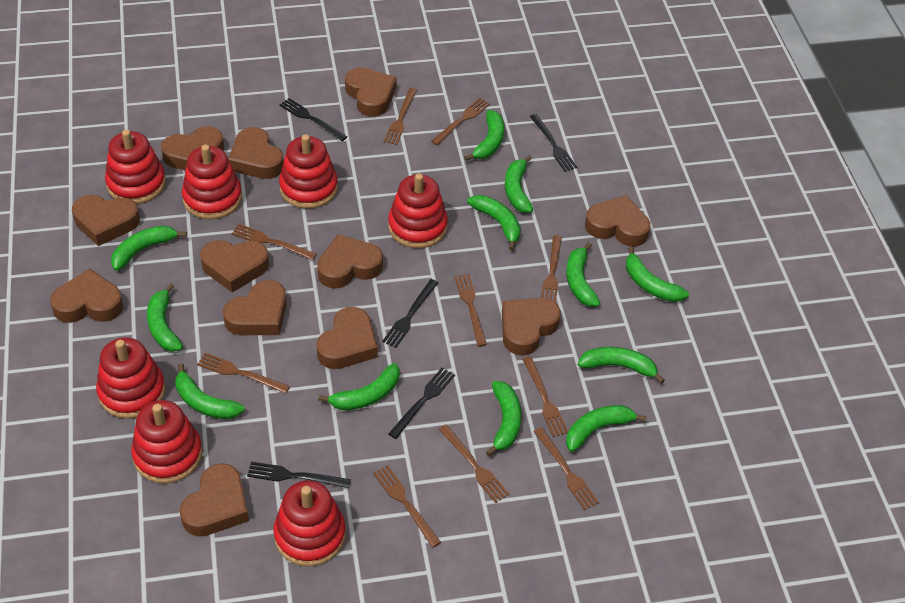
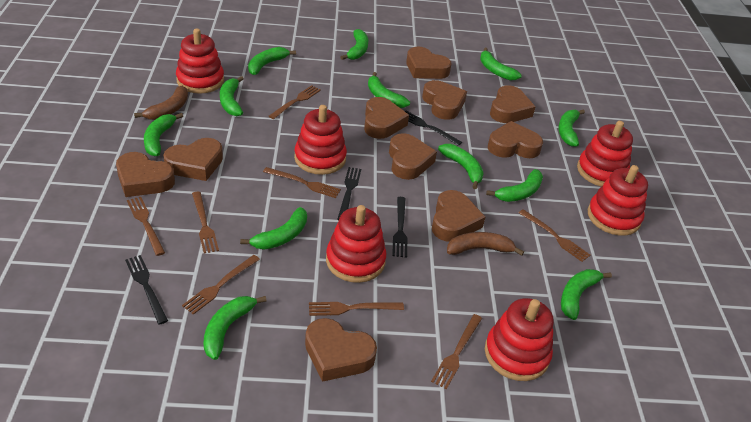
black fork: 5 -> 4
brown banana: 0 -> 2
brown fork: 10 -> 8
brown heart: 12 -> 10
red stacking toy: 7 -> 6

